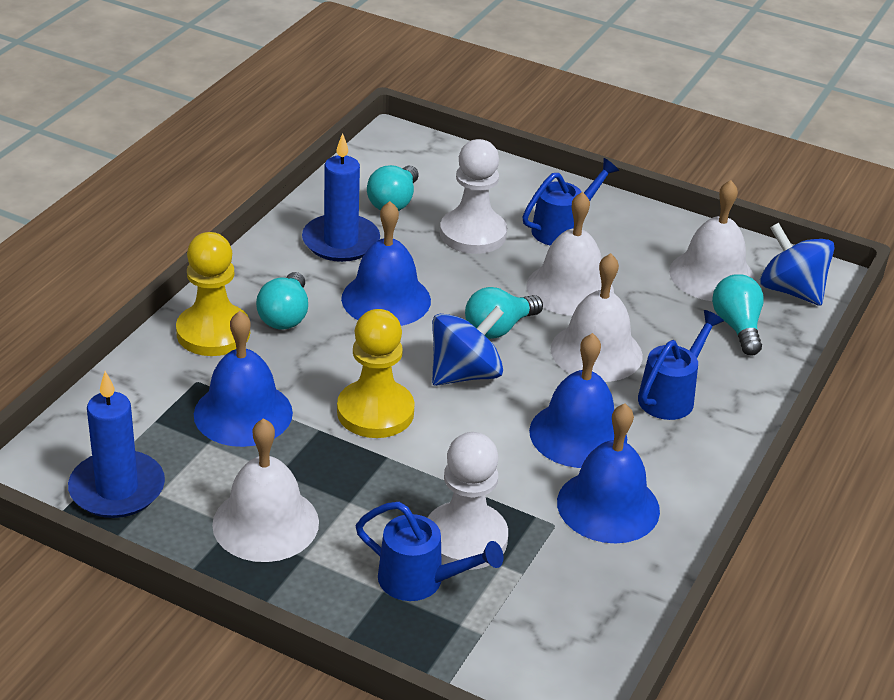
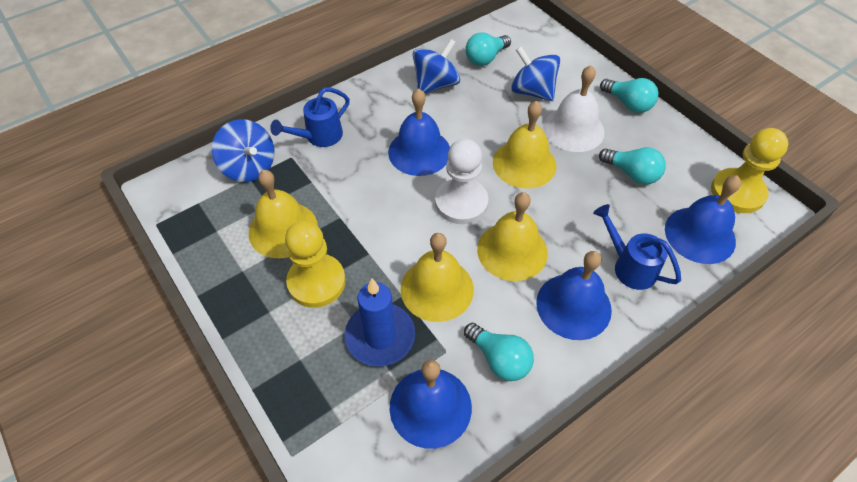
blue candle: 2 -> 1
blue spinning top: 2 -> 3
blue watering can: 3 -> 2
white bell: 4 -> 1
white pawn: 2 -> 1
yellow bell: 0 -> 4

